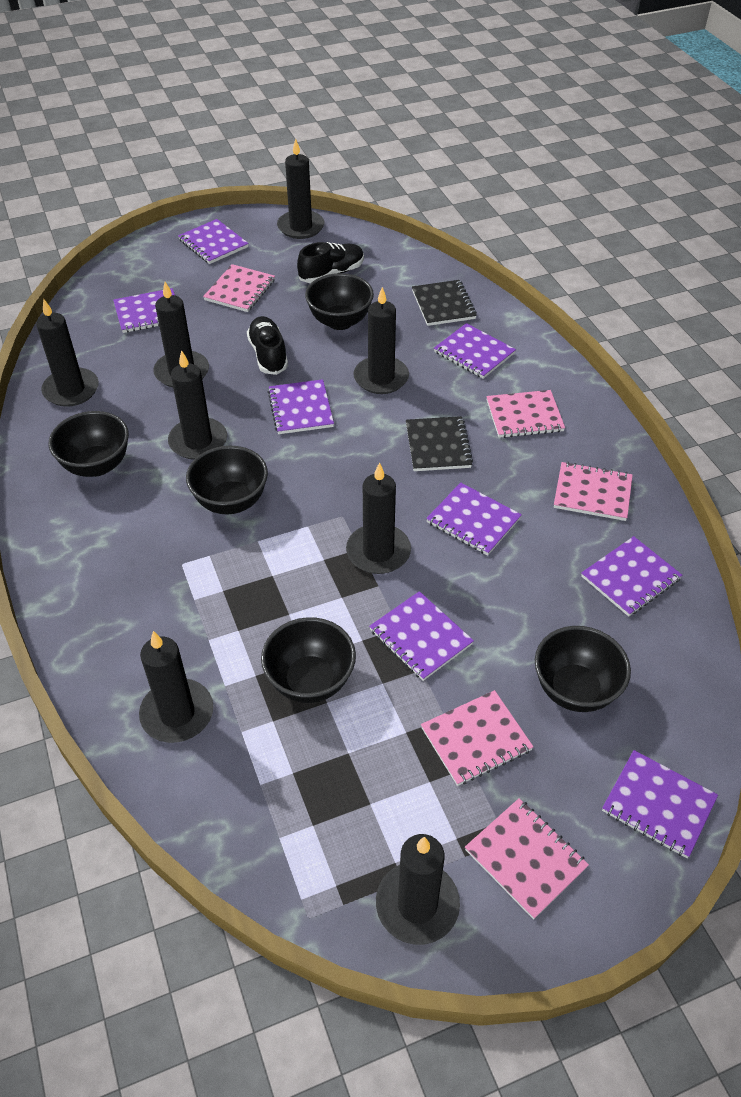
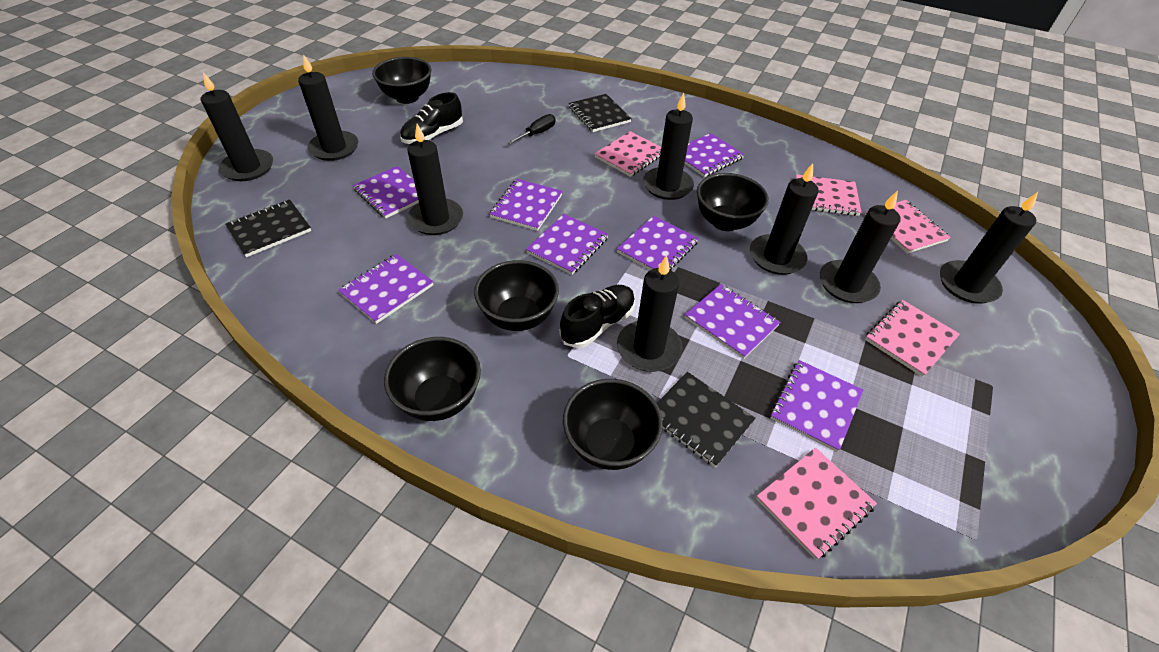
black notebook: 2 -> 3
black screwdriver: 0 -> 1

